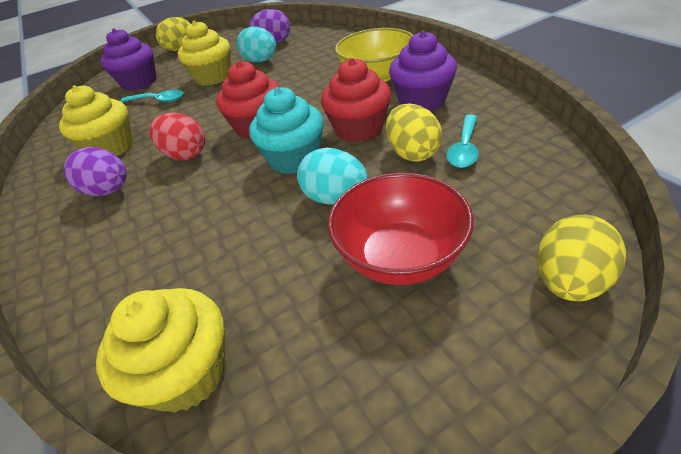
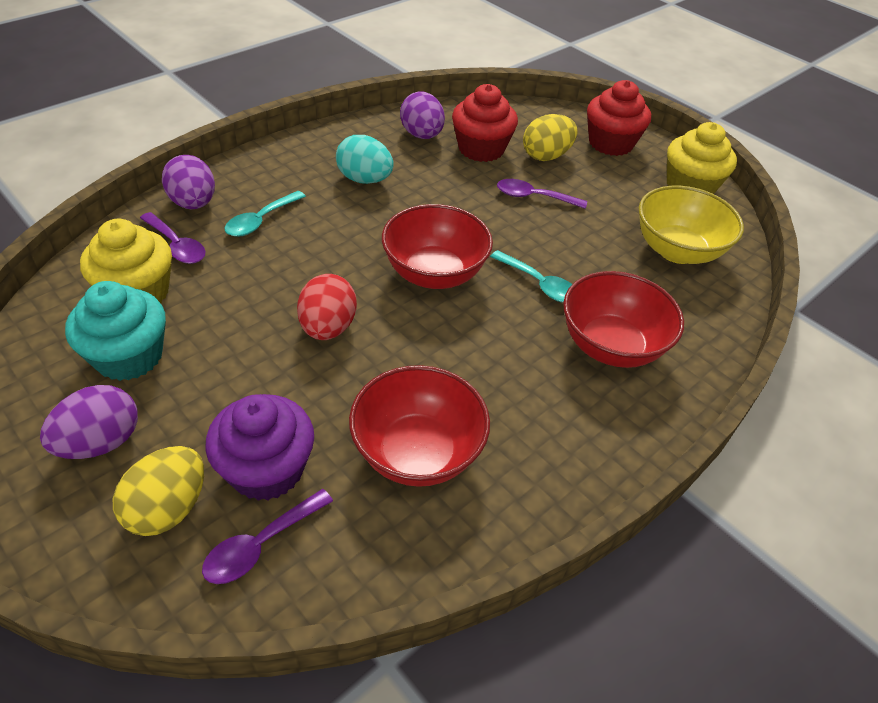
purple cupcake: 2 -> 1
purple egg: 2 -> 3
purple spoon: 0 -> 3
red bowl: 1 -> 3
turquoise egg: 2 -> 1
yellow cupcake: 3 -> 2
yellow egg: 3 -> 2

